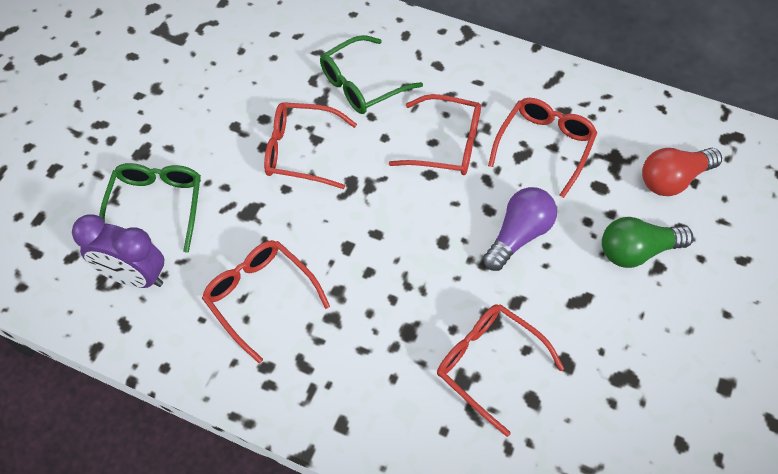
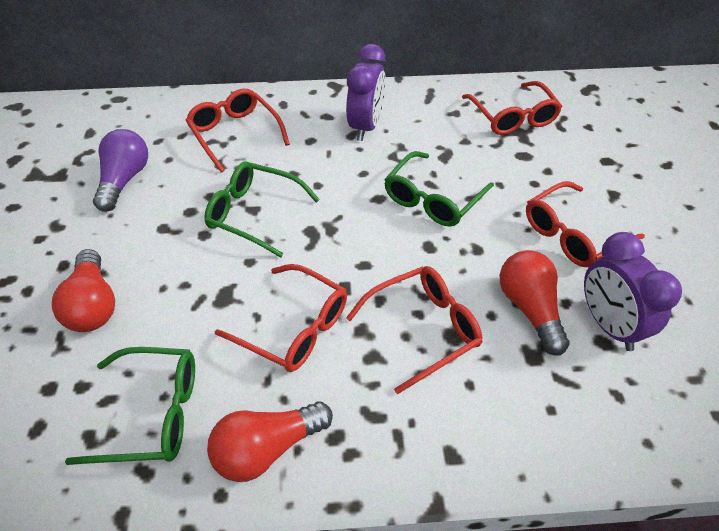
green glasses: 2 -> 3
green light bulb: 1 -> 0
purple clock: 1 -> 2
red light bulb: 1 -> 3

